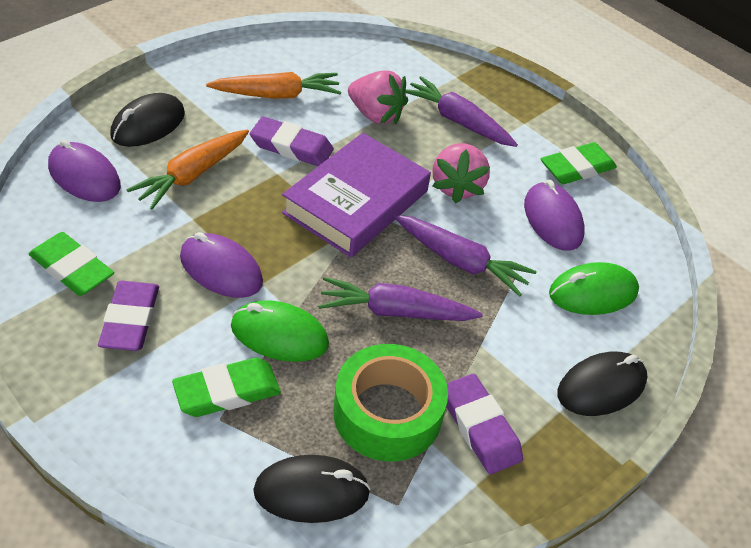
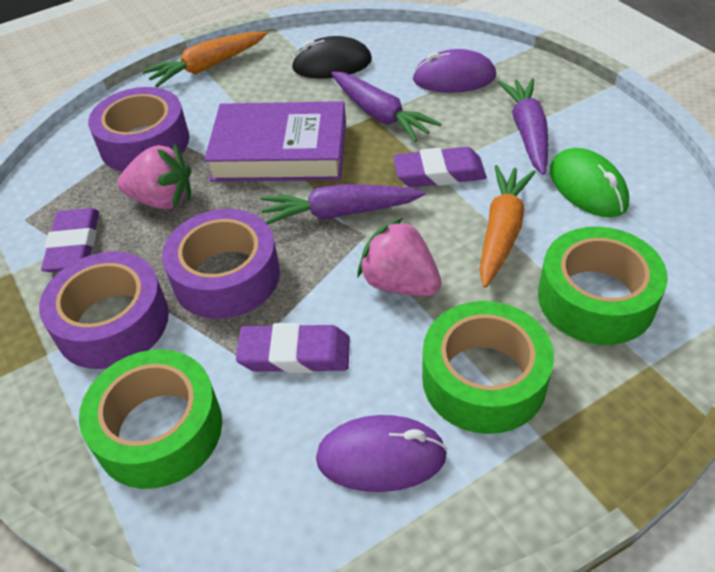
black mouse: 3 -> 1
green eraser: 3 -> 0
green mouse: 2 -> 1
green tape: 1 -> 3
purple mouse: 3 -> 2
purple tape: 0 -> 3

